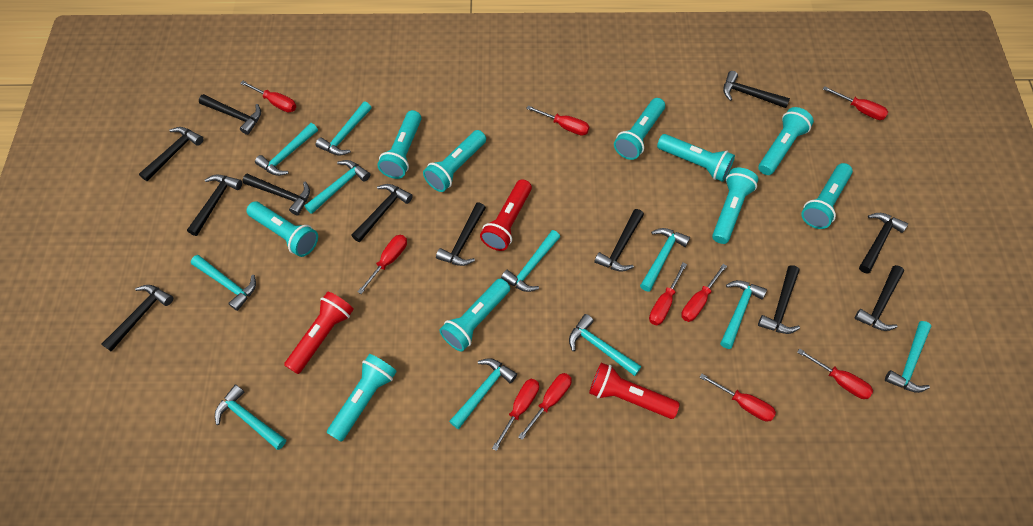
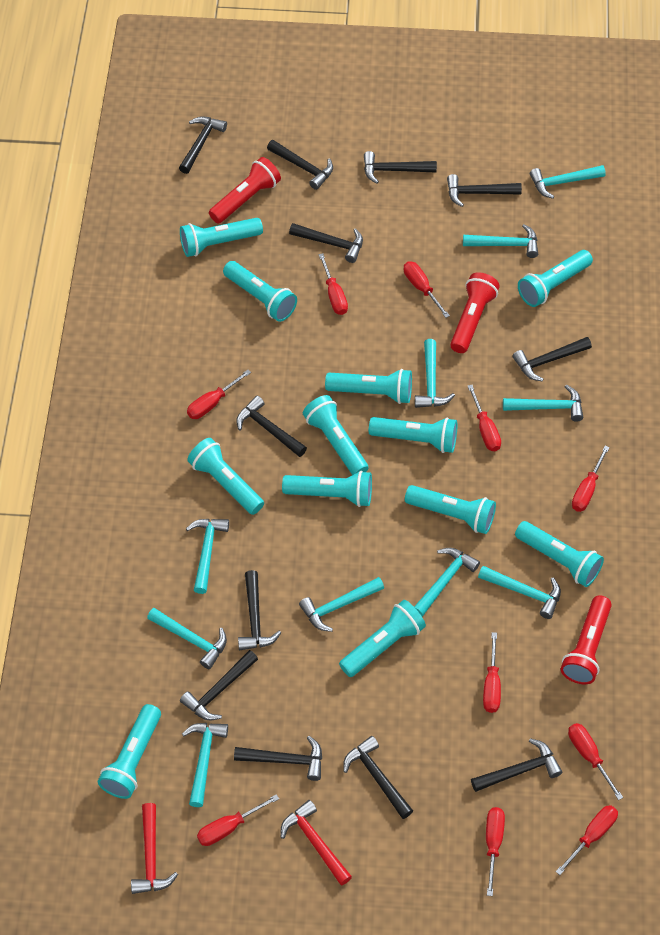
red hammer: 0 -> 2
turquoise flashlight: 10 -> 12
turquoise hammer: 11 -> 10

